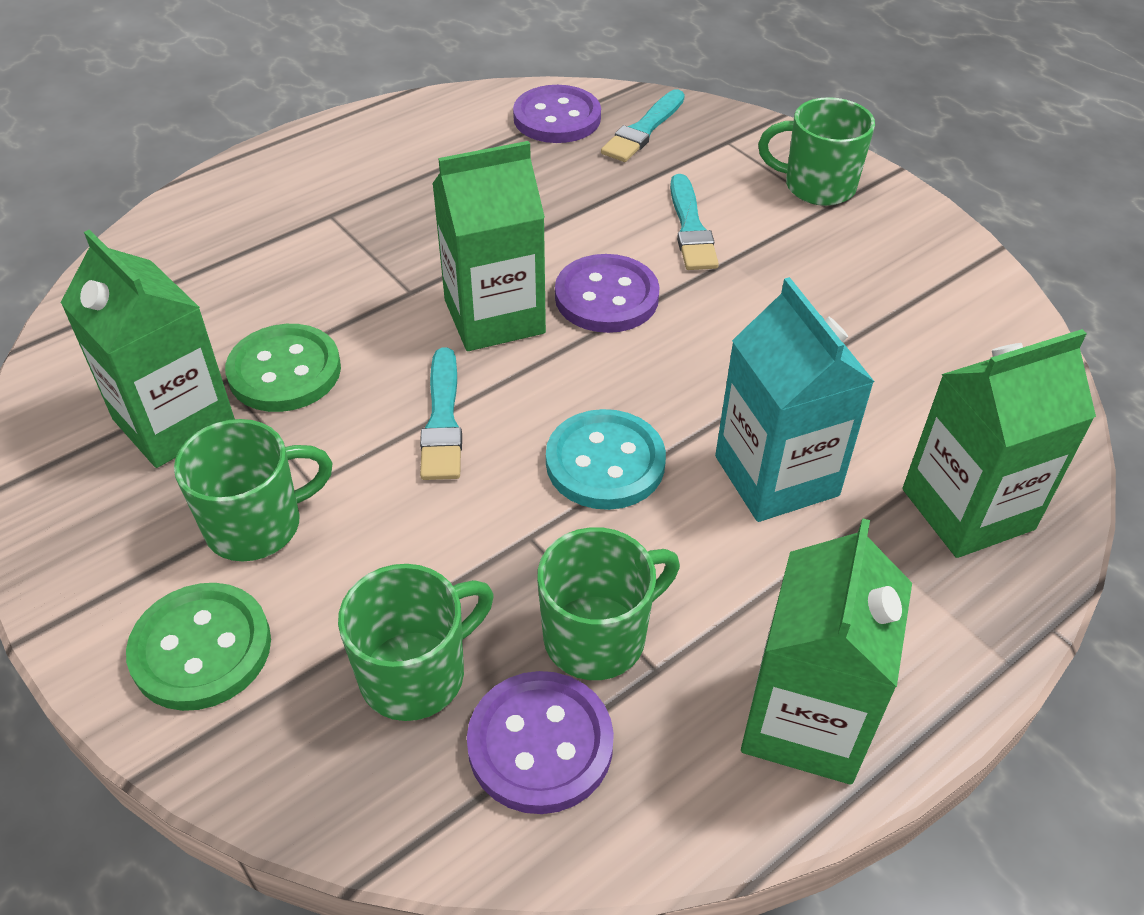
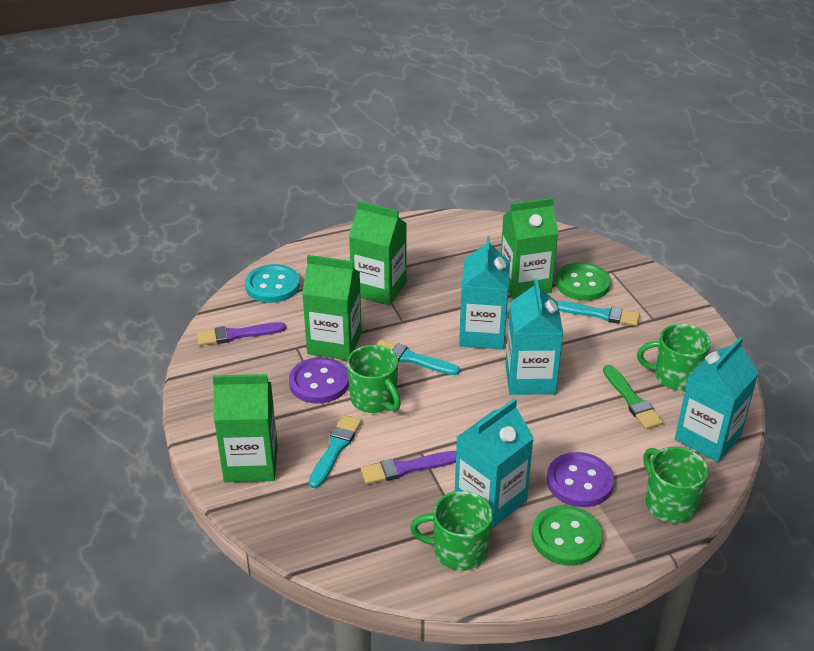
green brush: 0 -> 1
purple brush: 0 -> 2
purple button: 3 -> 2
turquoise carton: 1 -> 4

